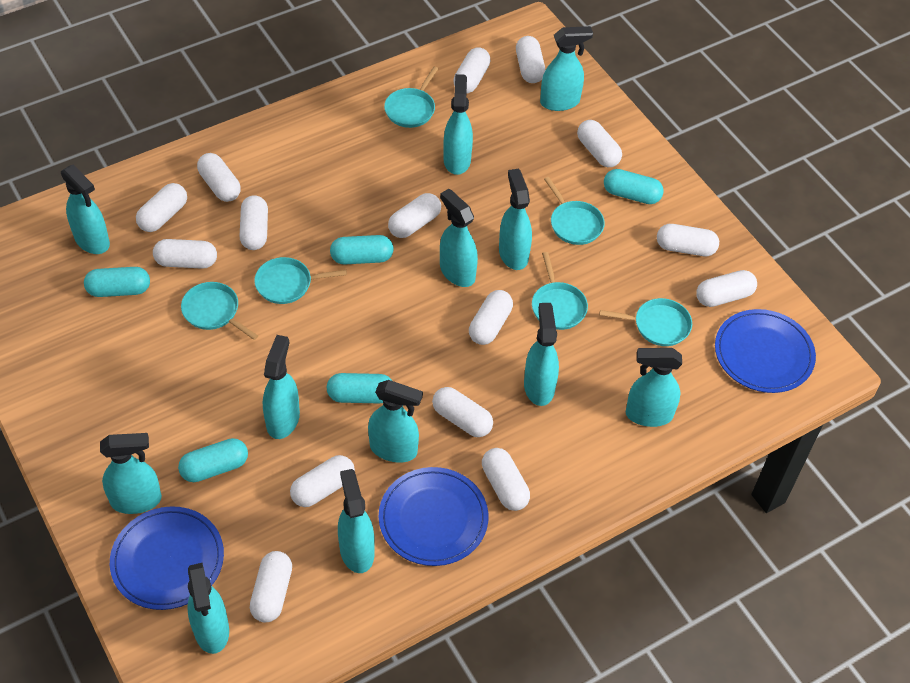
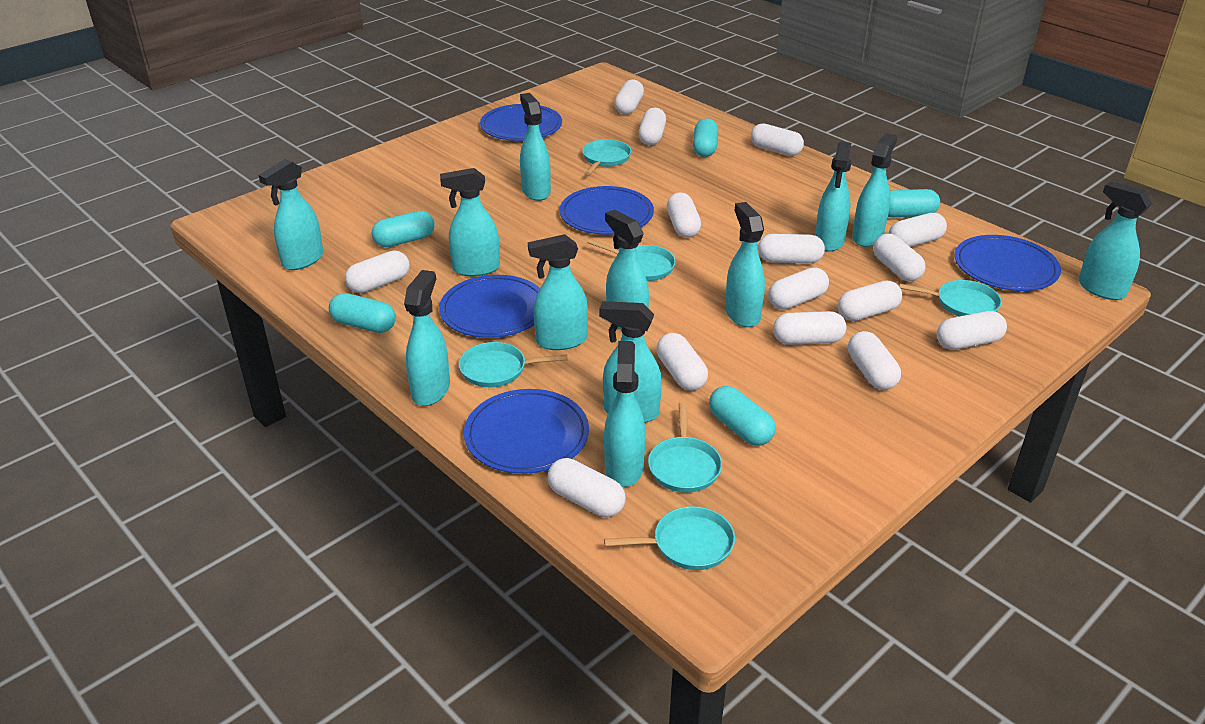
blue plate: 3 -> 5

